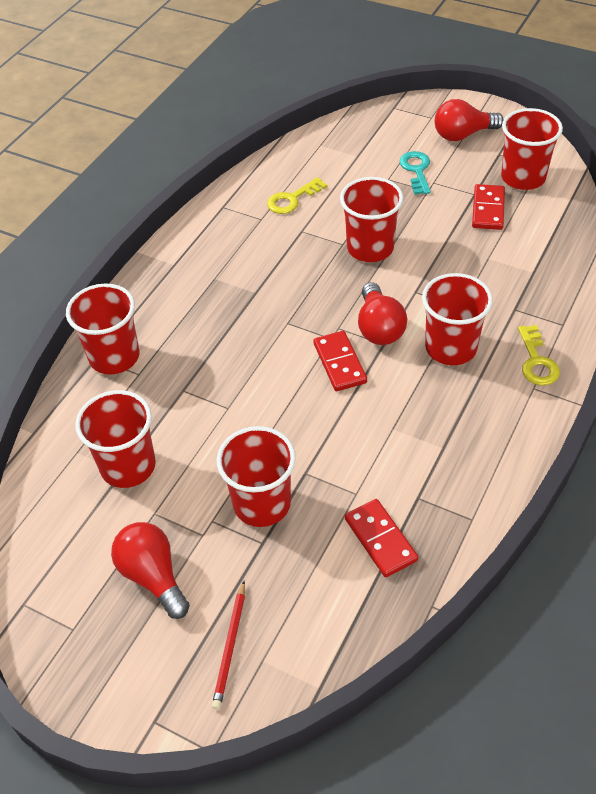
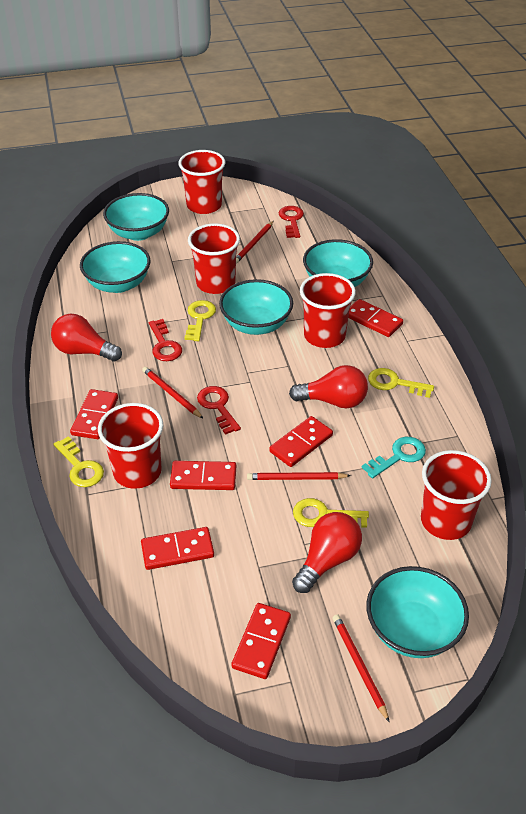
red cup: 6 -> 5
red domino: 3 -> 6
red key: 0 -> 3
red pencil: 1 -> 4
turquoise bowl: 0 -> 5
yellow key: 2 -> 4

